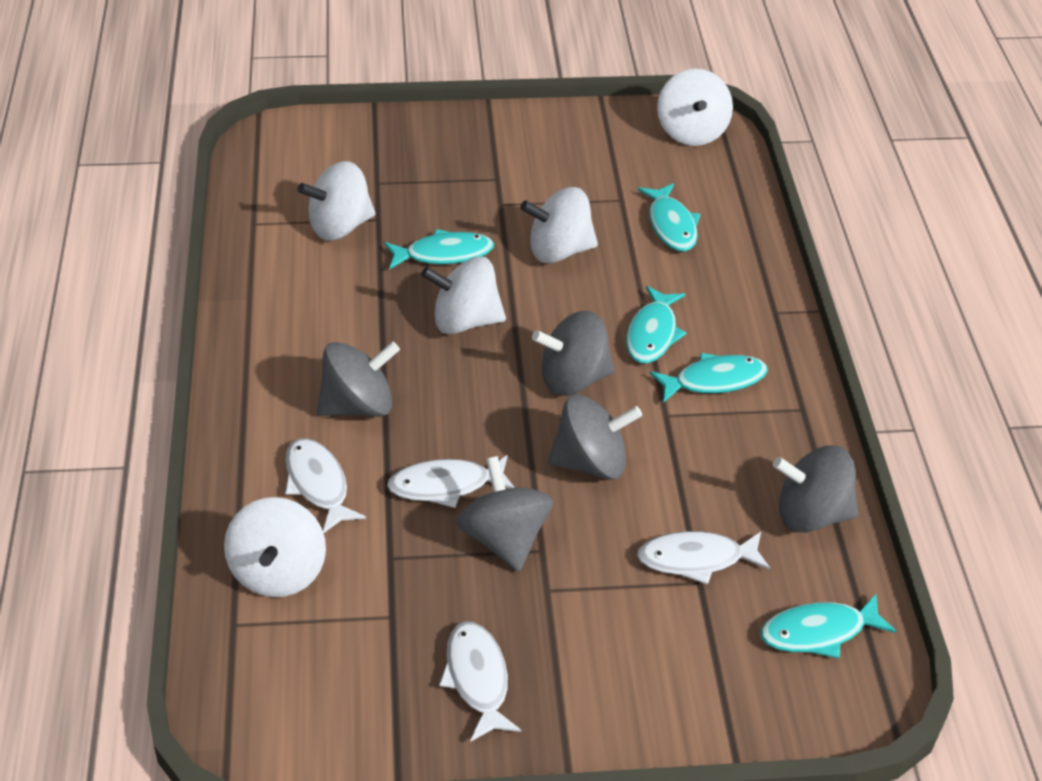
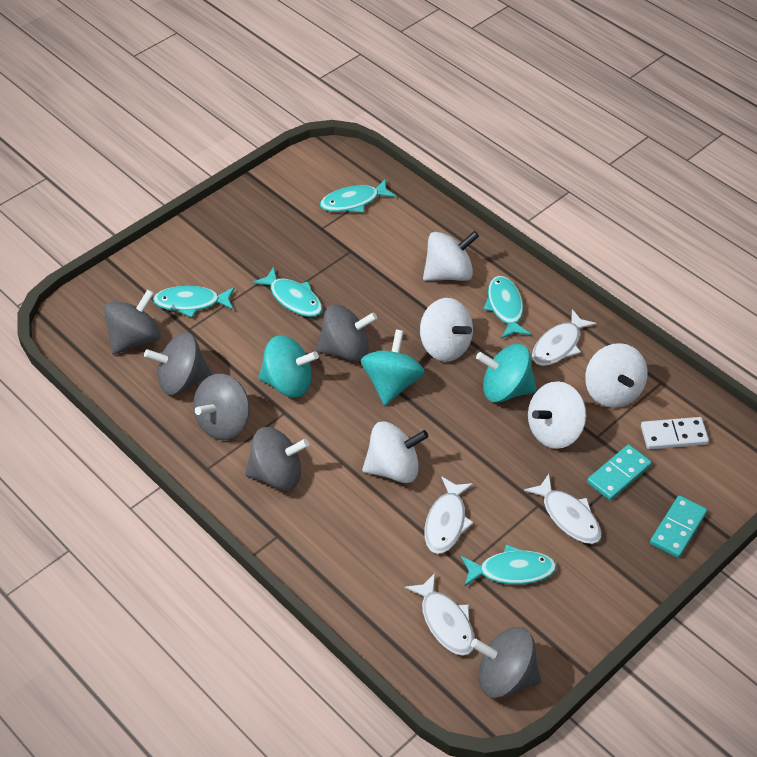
grey spinning top: 5 -> 6
turquoise domino: 0 -> 2
turquoise spinning top: 0 -> 3
white domino: 0 -> 1

